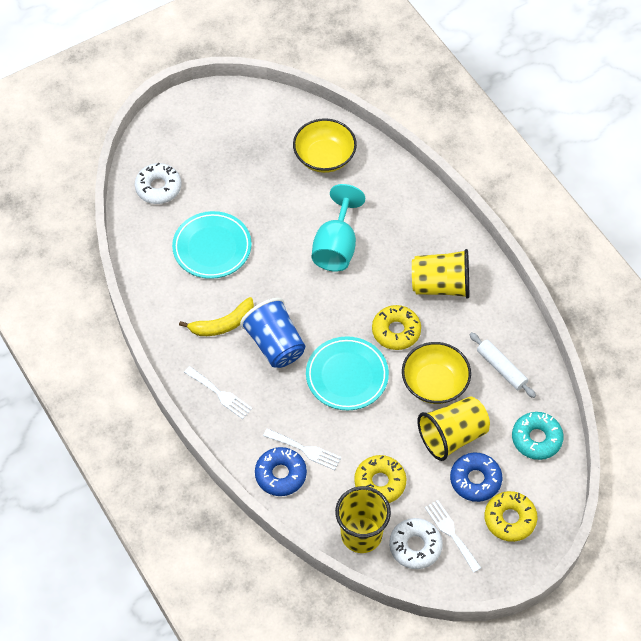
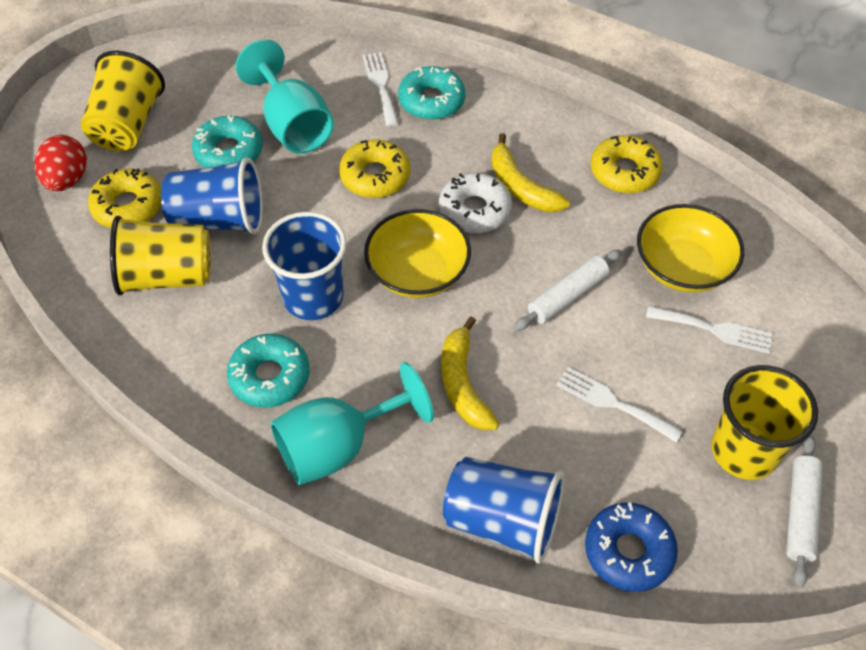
blue cup: 1 -> 3
blue donut: 2 -> 1
red egg: 0 -> 1
turquoise donut: 1 -> 3
turquoise goblet: 1 -> 2
turquoise plate: 2 -> 0
white donut: 2 -> 1
white rolling pin: 1 -> 2
yellow banana: 1 -> 2

